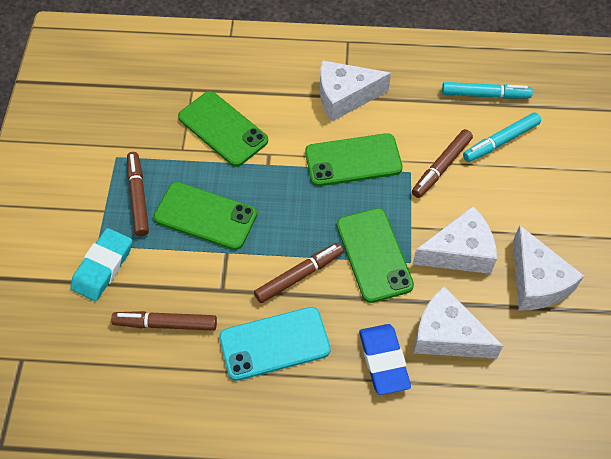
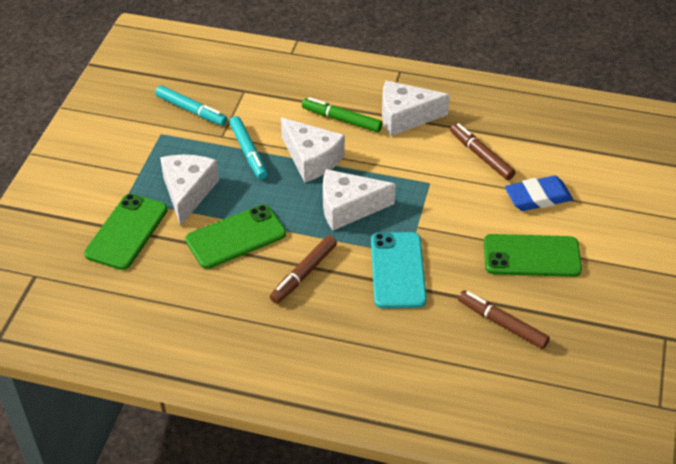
brown marker: 4 -> 3
green marker: 0 -> 1
green phone: 4 -> 3
turquoise eraser: 1 -> 0

